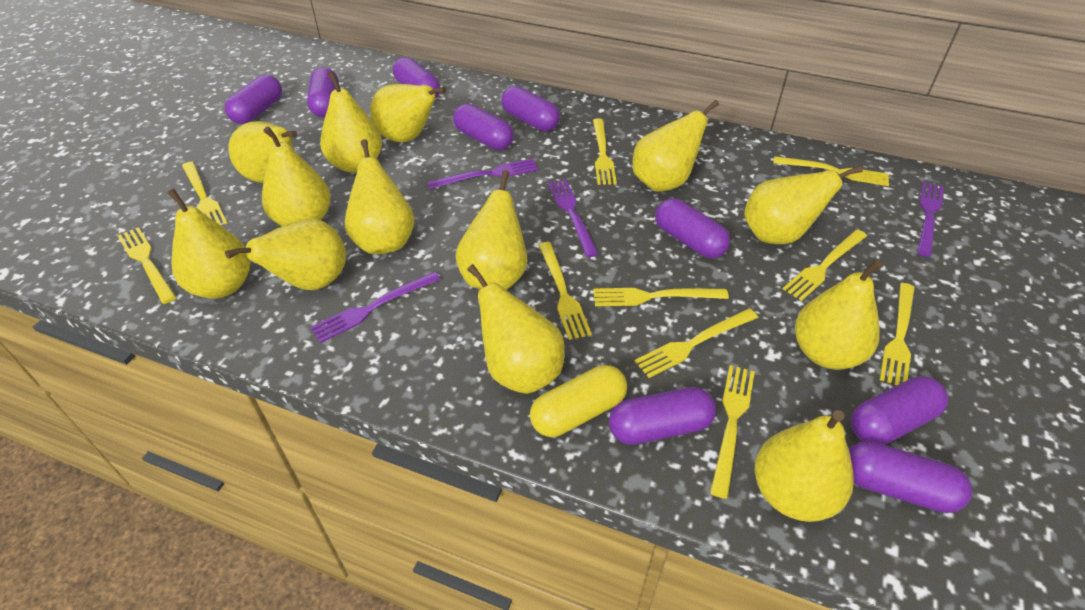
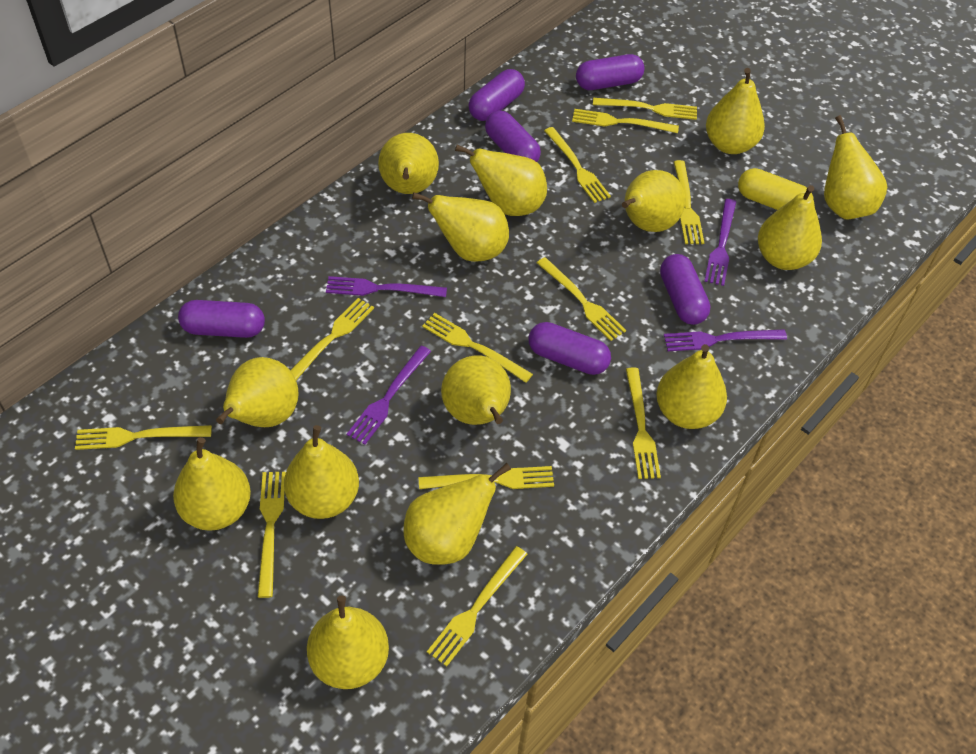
purple capsule: 9 -> 6
yellow fork: 10 -> 12
yellow pear: 13 -> 14

